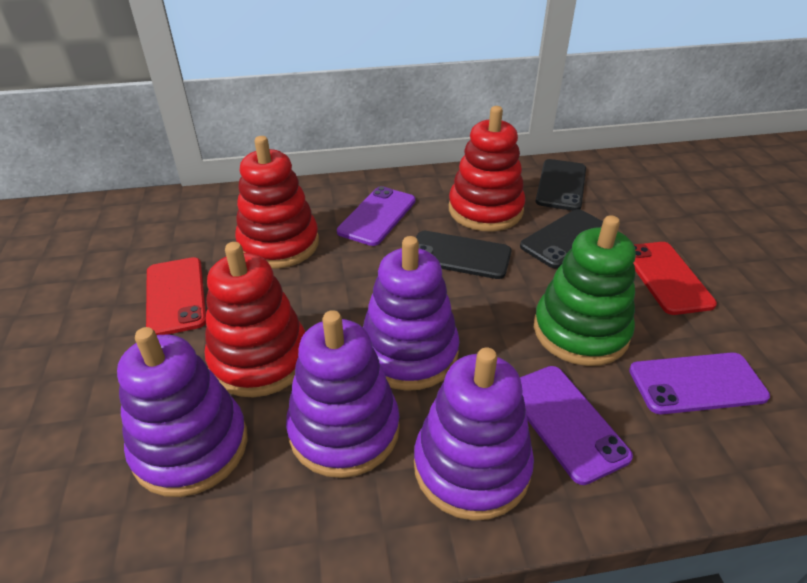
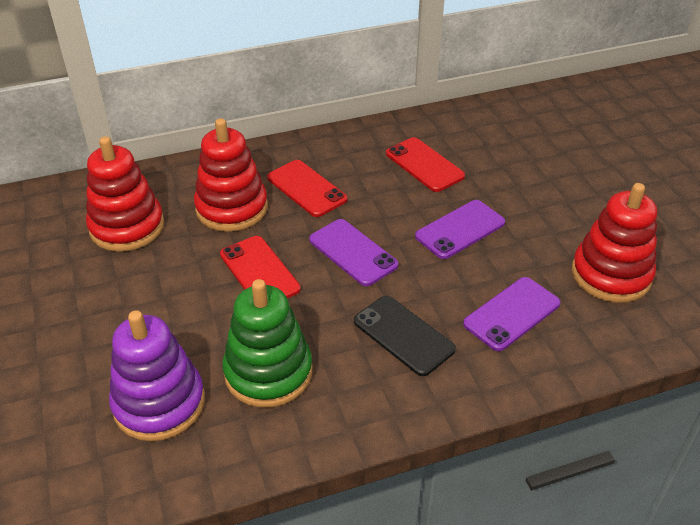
black phone: 3 -> 1
purple stacking toy: 4 -> 1
red phone: 2 -> 3

